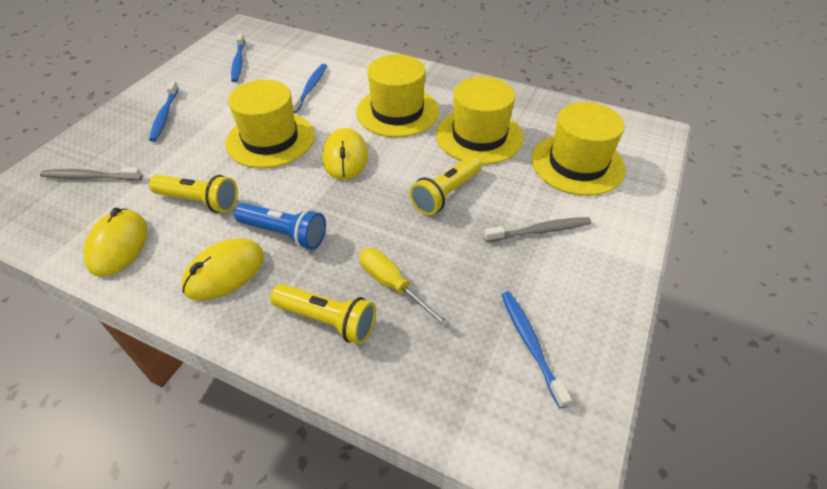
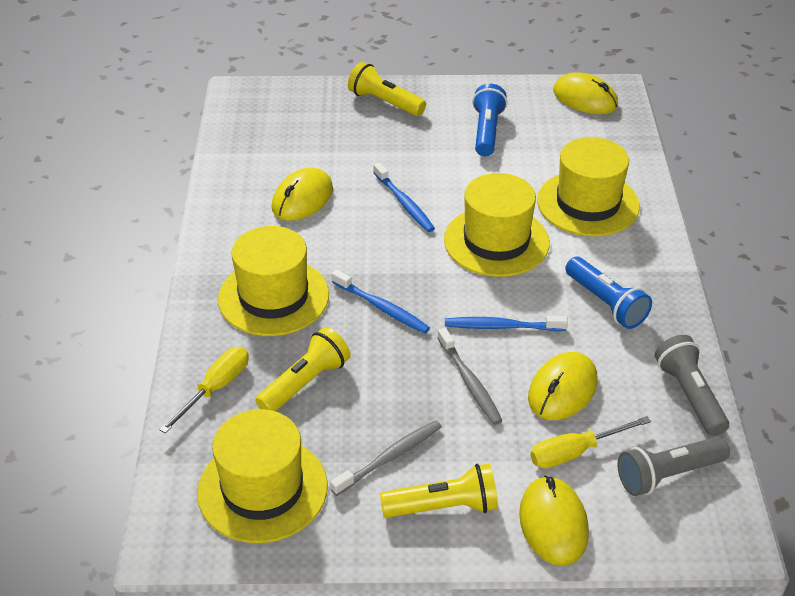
blue flashlight: 1 -> 2
blue toothbrush: 4 -> 3
grey flashlight: 0 -> 2
yellow mouse: 3 -> 4
yellow screwdriver: 1 -> 2

